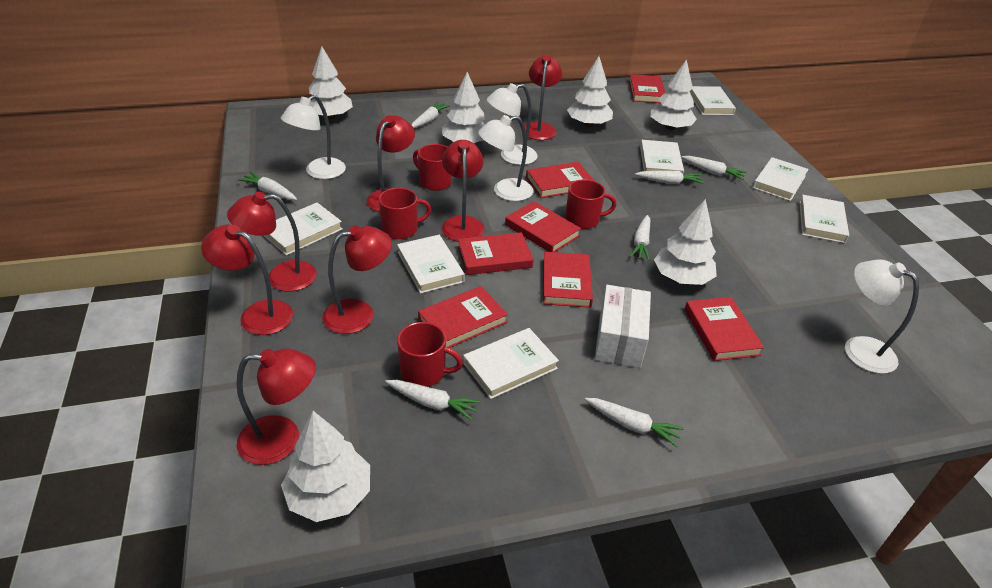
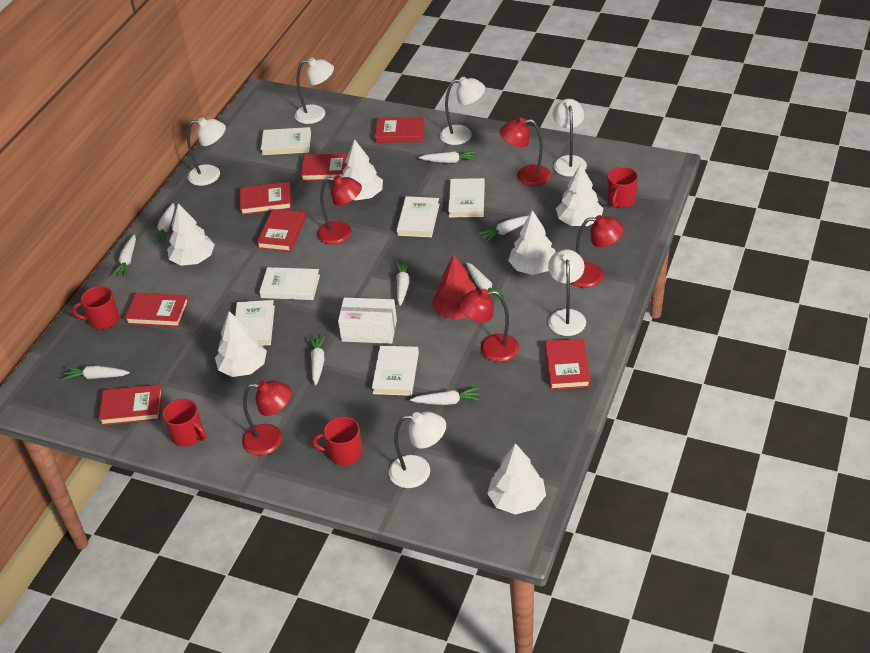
red lamp: 7 -> 5
red tree: 0 -> 1
white book: 7 -> 6
white carrot: 7 -> 9
white lamp: 4 -> 6

